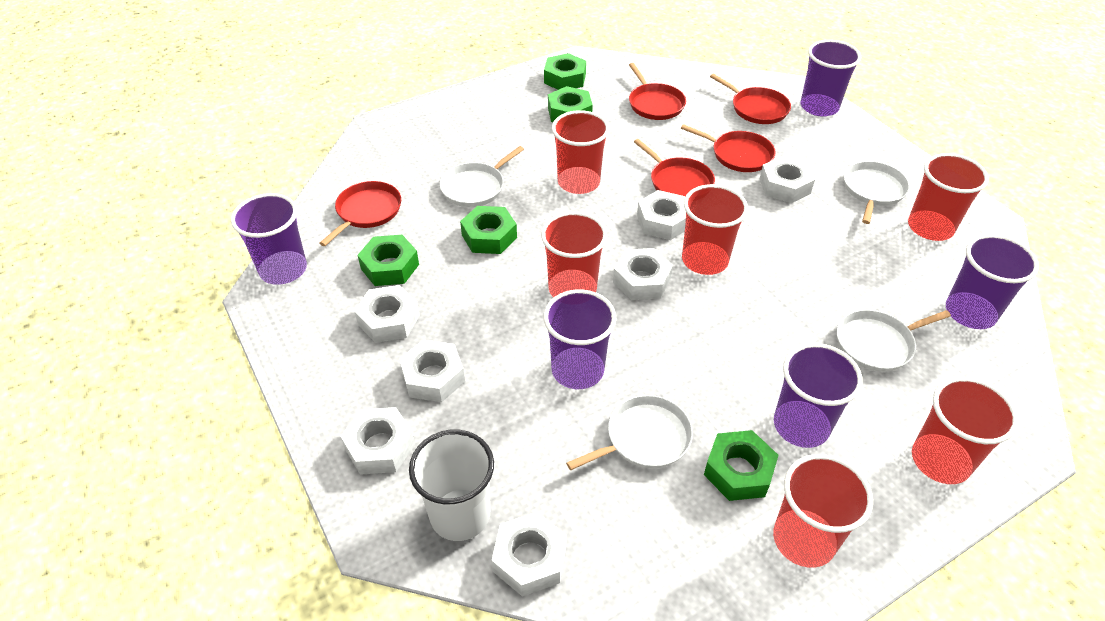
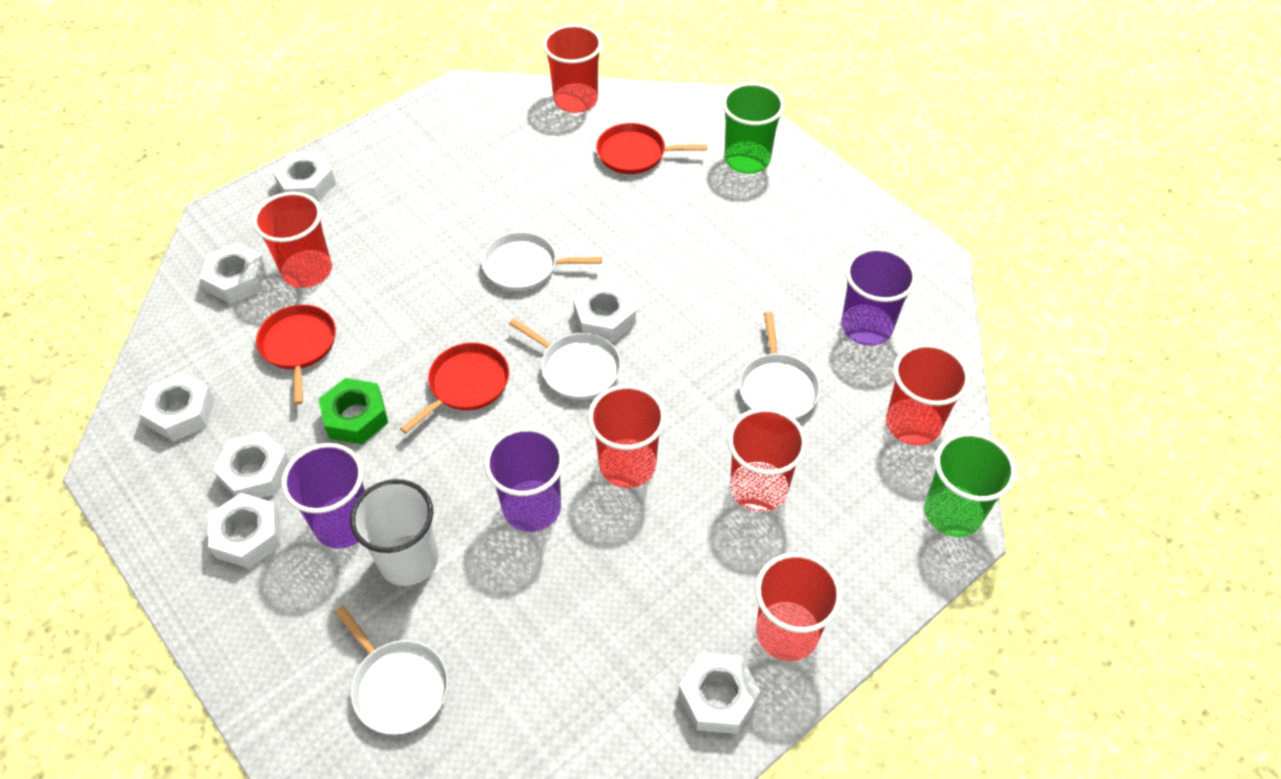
green cup: 0 -> 2
green nut: 5 -> 1
purple cup: 5 -> 3
red pan: 5 -> 3

